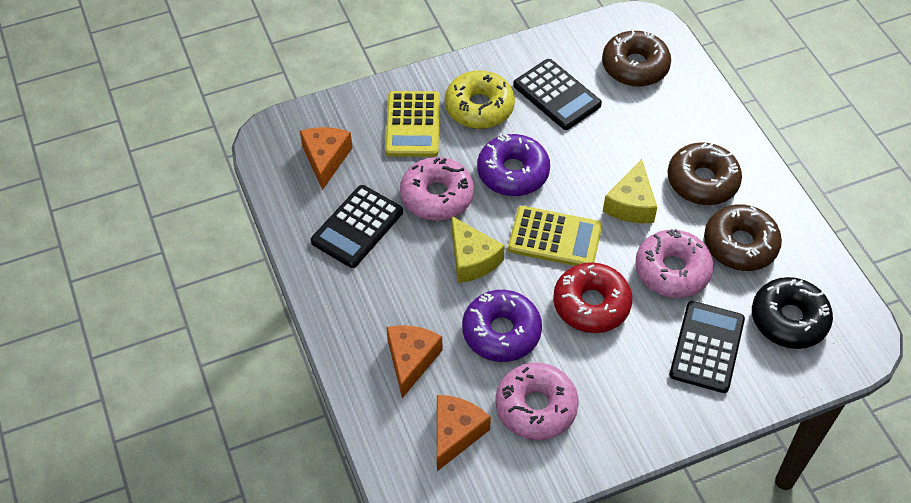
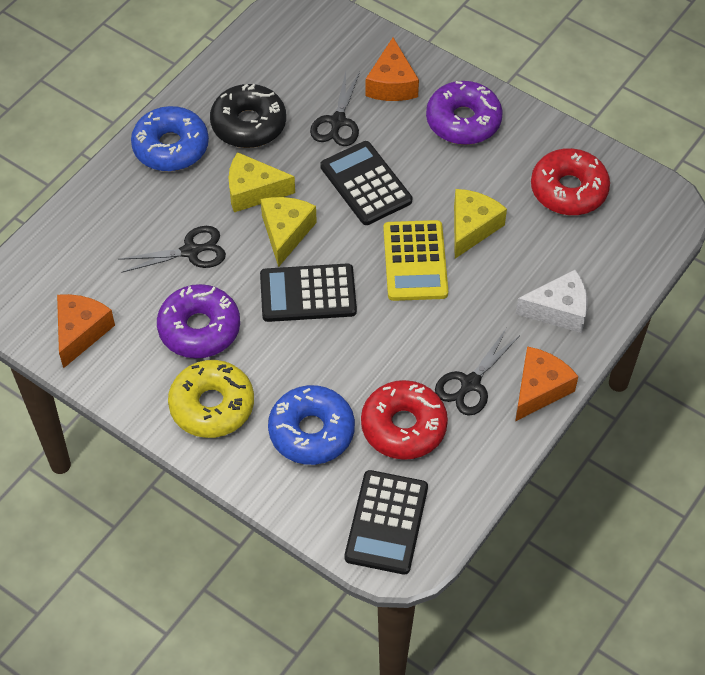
black scissors: 0 -> 3
blue donut: 0 -> 2
brown donut: 3 -> 0
pink donut: 3 -> 0
red donut: 1 -> 2
white cheese: 0 -> 1
yellow calculator: 2 -> 1
yellow cheese: 2 -> 3

